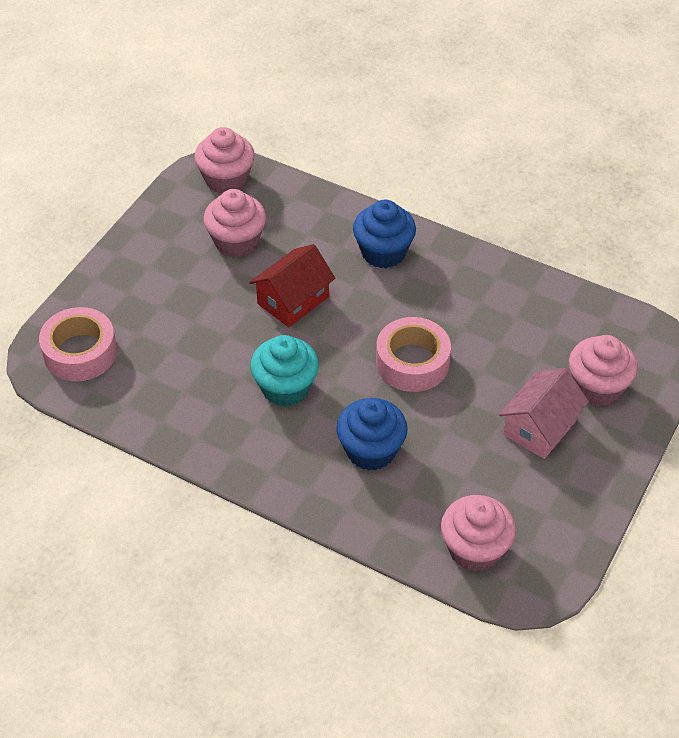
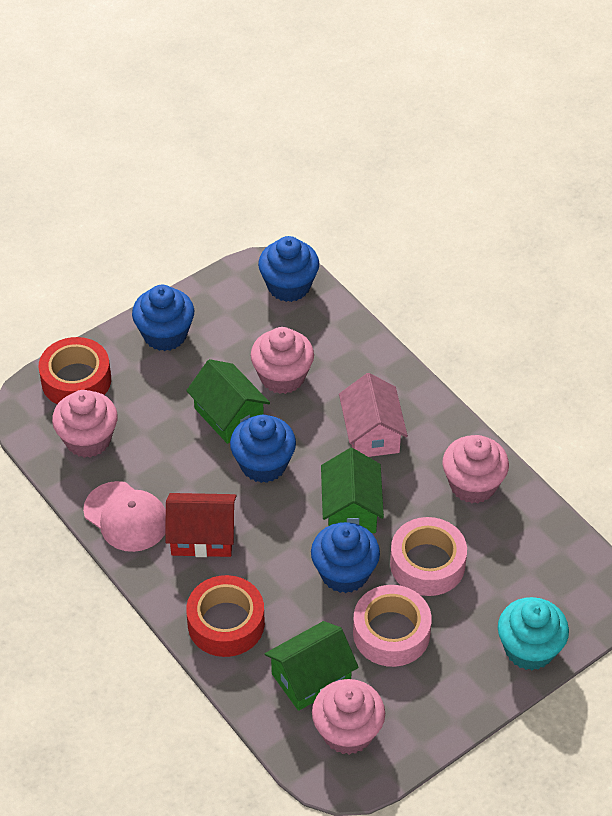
blue cupcake: 2 -> 4
green house: 0 -> 3
pink cap: 0 -> 1
red tape: 0 -> 2

